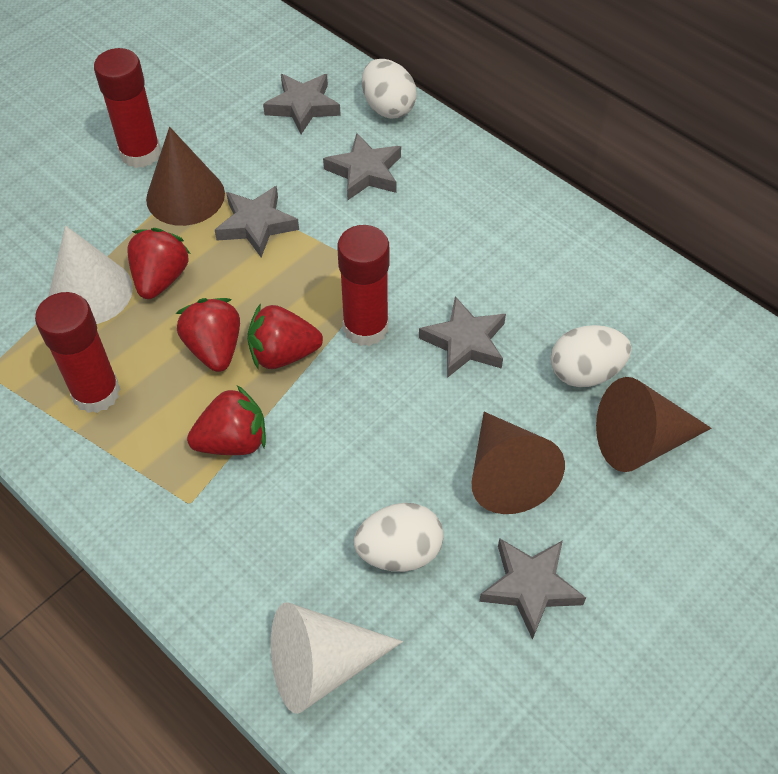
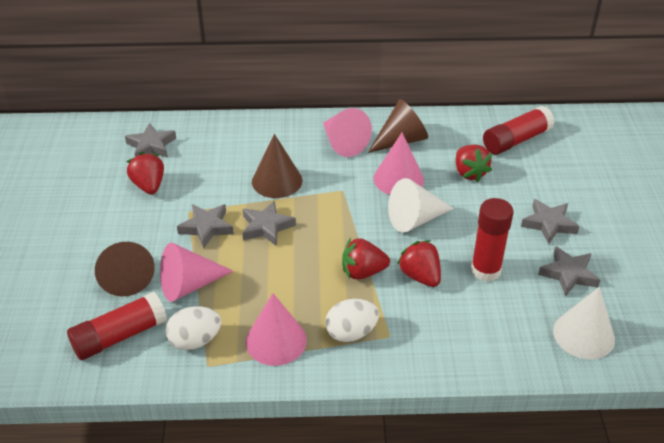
pink cone: 0 -> 4
white egg: 3 -> 2

